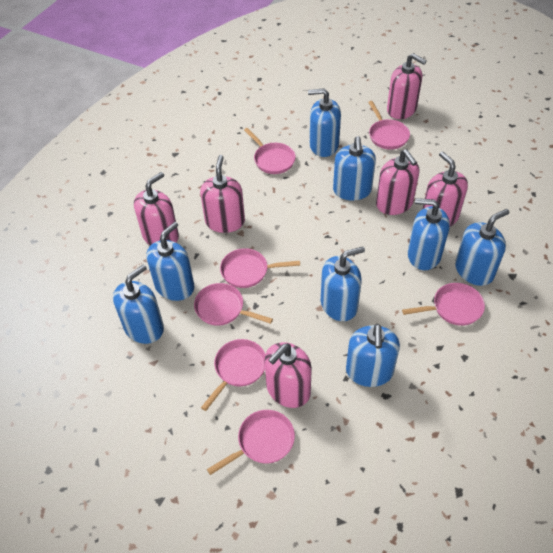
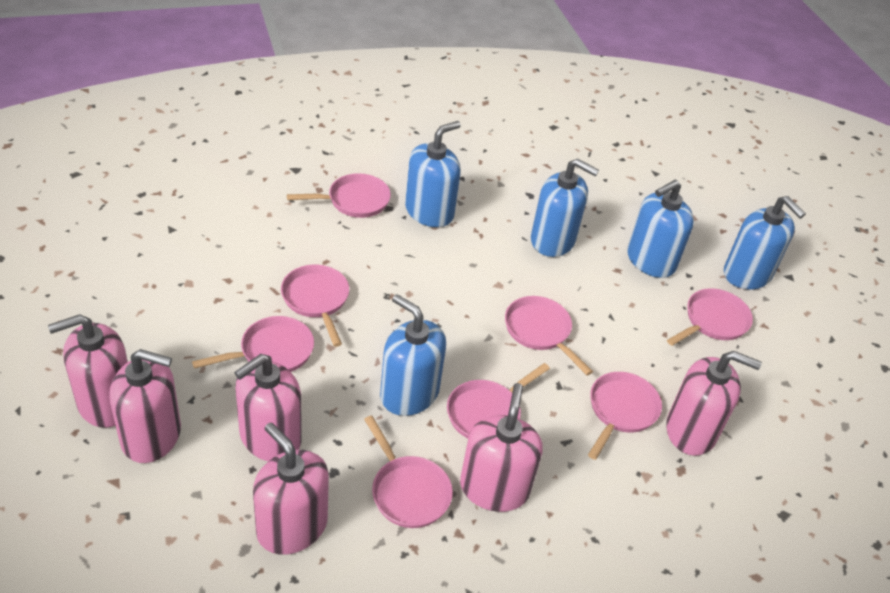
blue soap dispenser: 8 -> 5
pink pan: 7 -> 8

